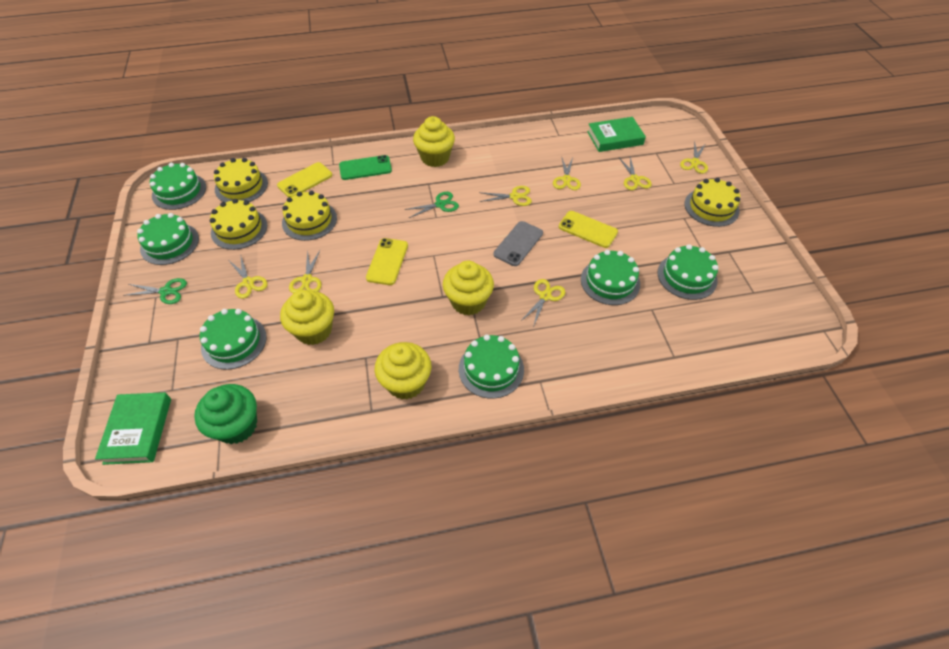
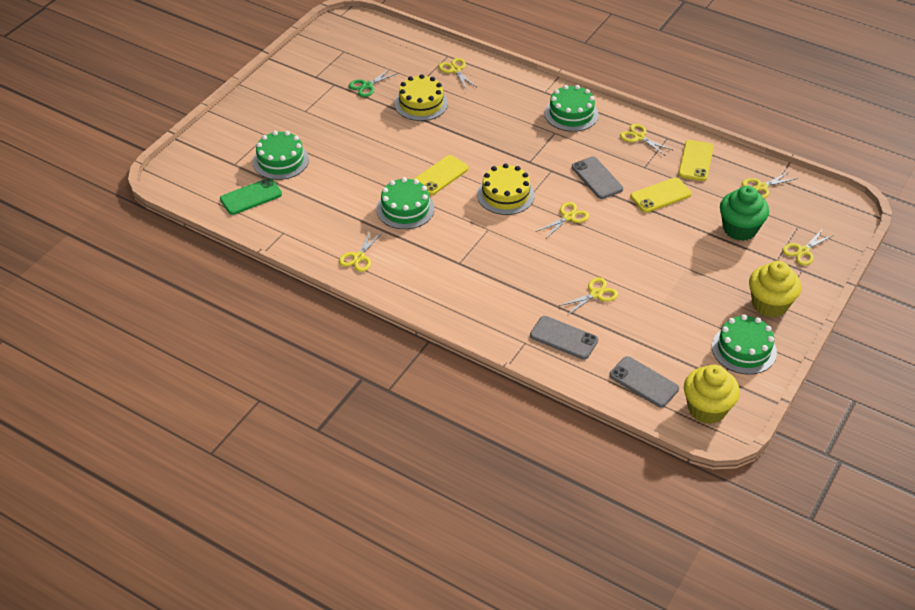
green book: 2 -> 0
green cake: 6 -> 4
green scissors: 2 -> 1
grey phone: 1 -> 3
yellow cake: 4 -> 2
yellow cupcake: 4 -> 2

